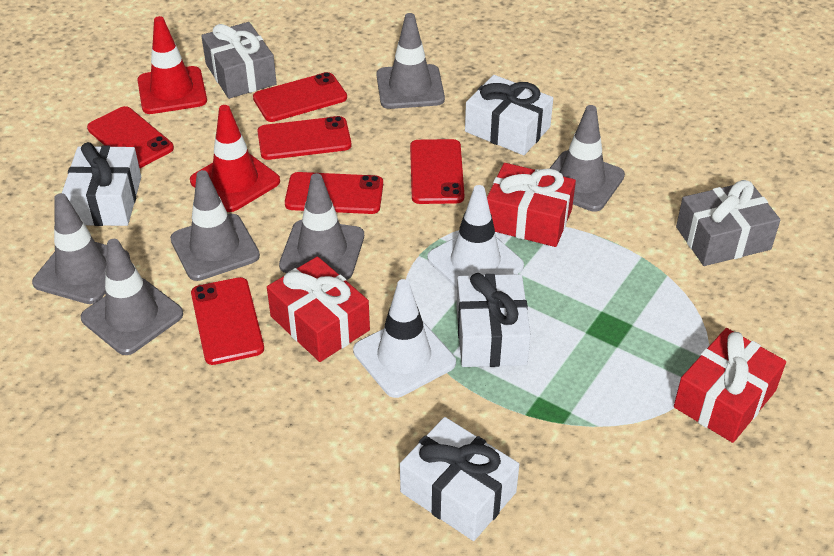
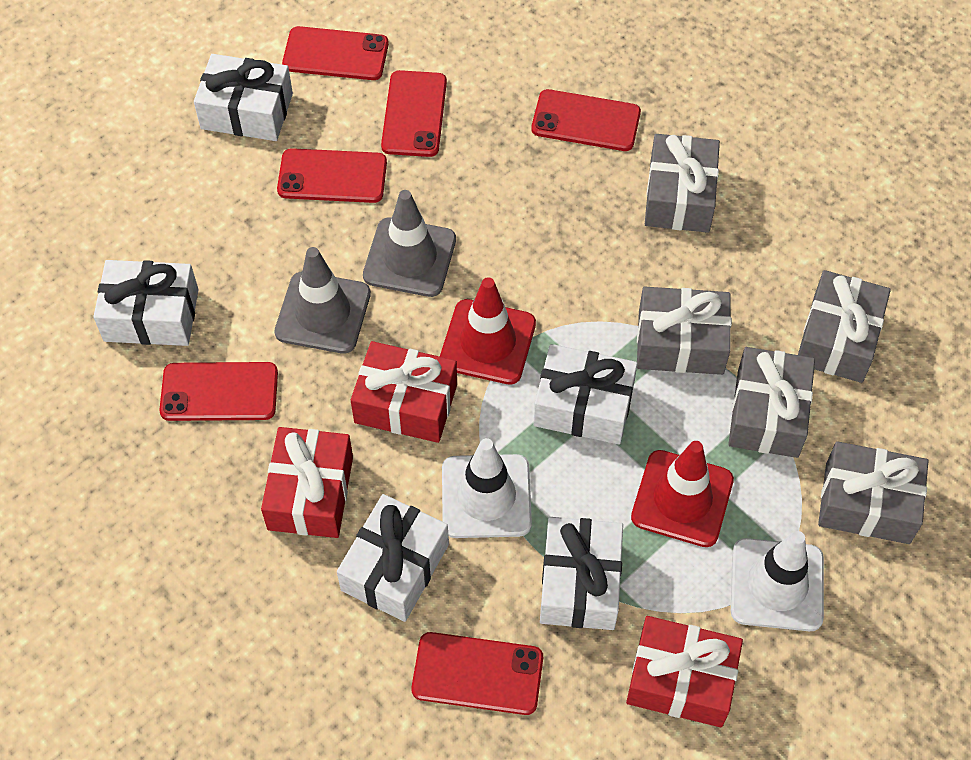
grey gift: 2 -> 5
grey traffic cone: 6 -> 2
white gift: 4 -> 5

